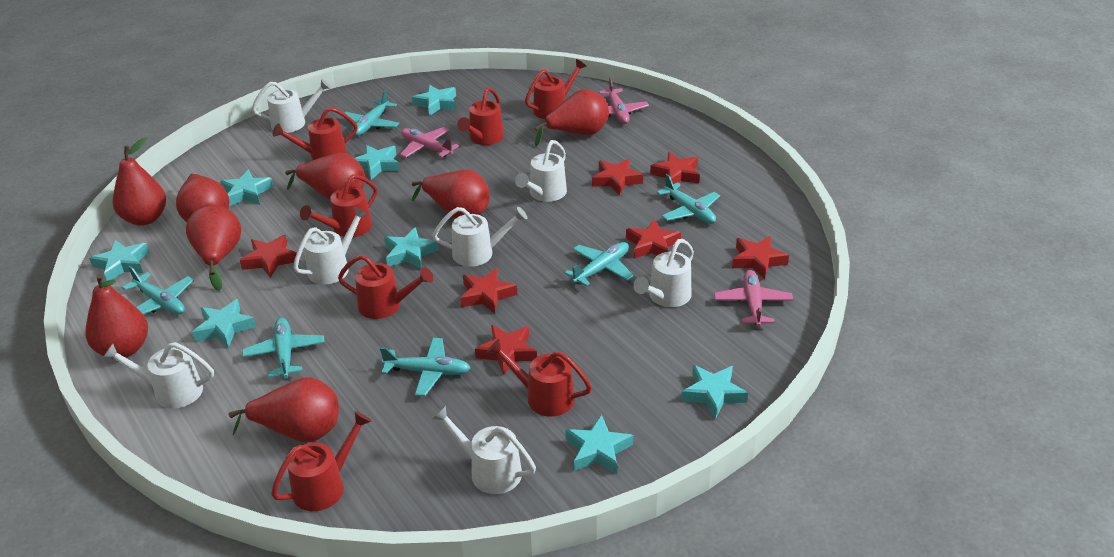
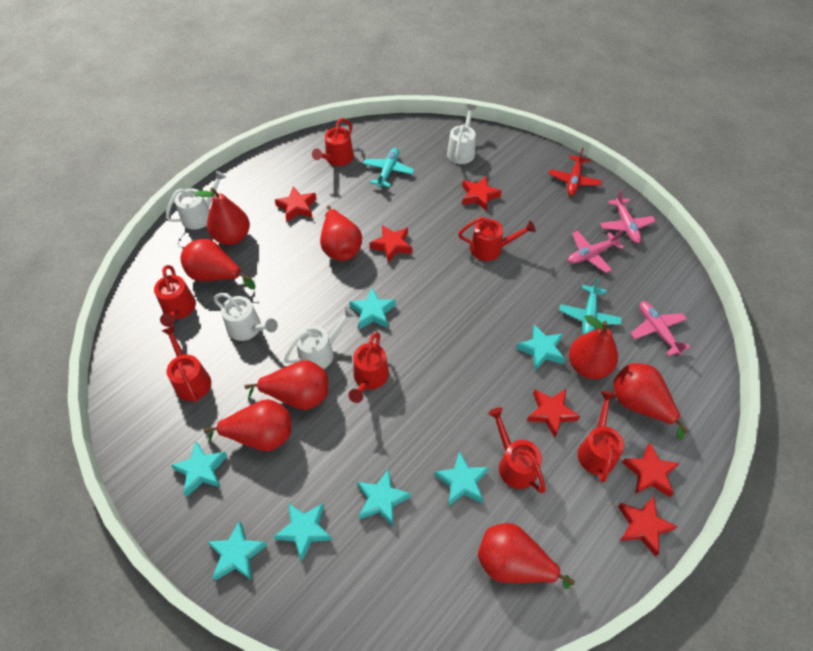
red plane: 0 -> 1
red star: 7 -> 6
turquoise plane: 6 -> 2
turquoise star: 8 -> 7
white watering can: 7 -> 4

